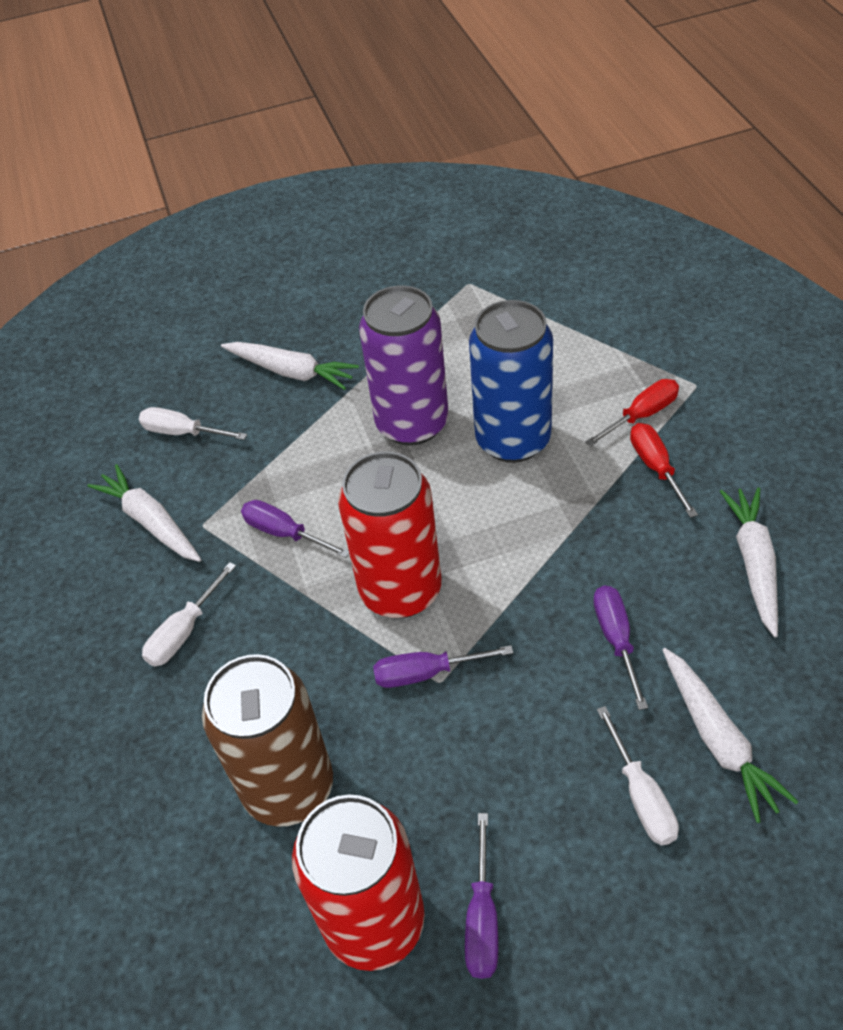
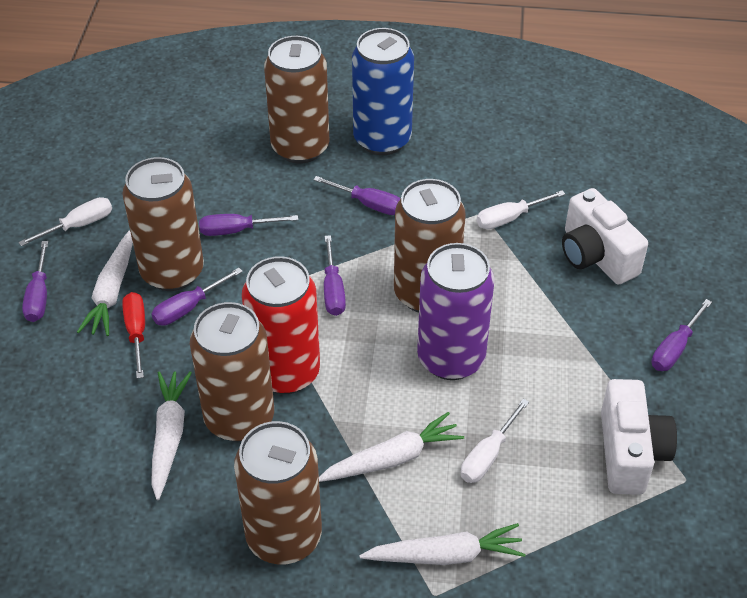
brown can: 1 -> 5
purple screwdriver: 4 -> 6
red can: 2 -> 1
red screwdriver: 2 -> 1
white camera: 0 -> 2

